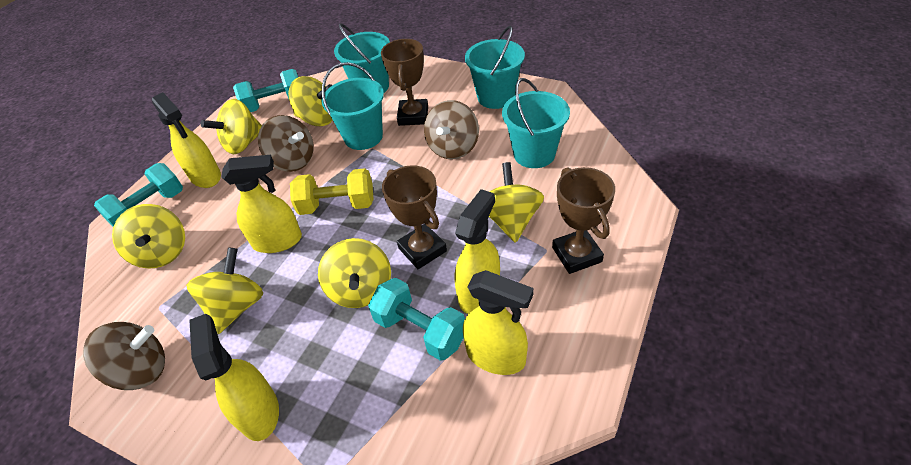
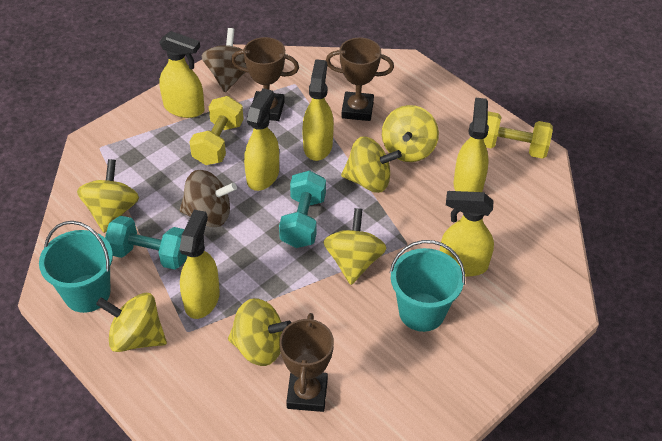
brown spinning top: 3 -> 2
turquoise bucket: 4 -> 2
turquoise dumbbell: 3 -> 2
yellow dumbbell: 1 -> 2
yellow spray bottle: 5 -> 6

